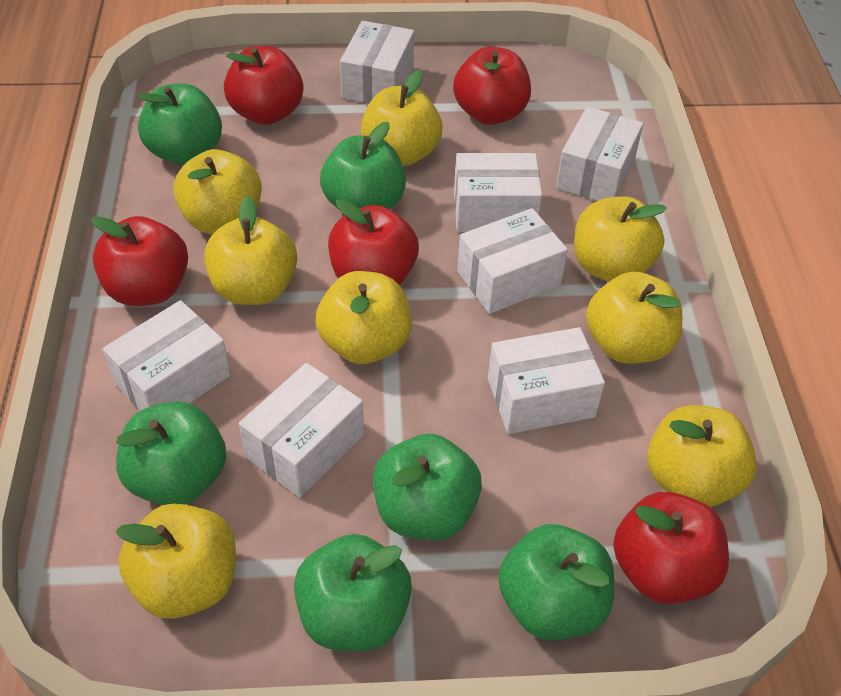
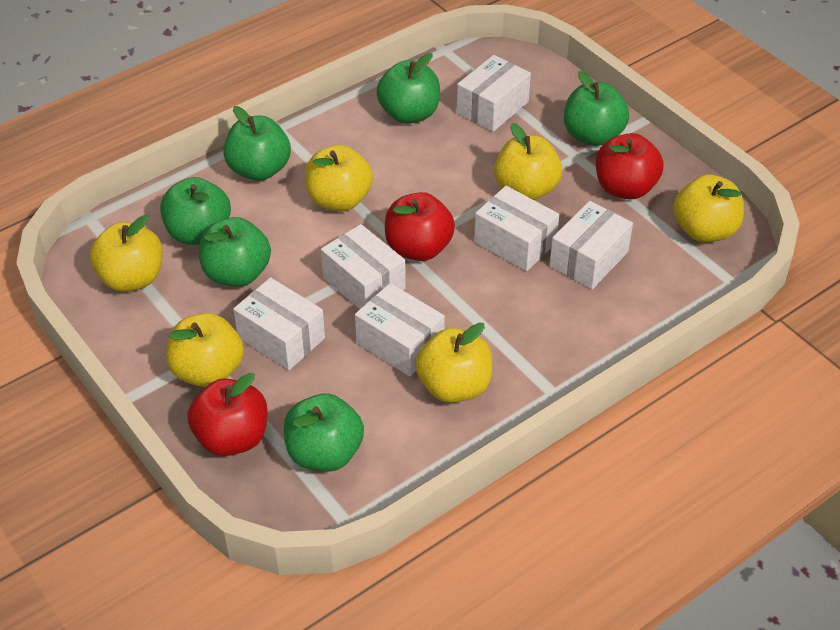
red apple: 5 -> 3
white box: 7 -> 6
yellow apple: 8 -> 6

